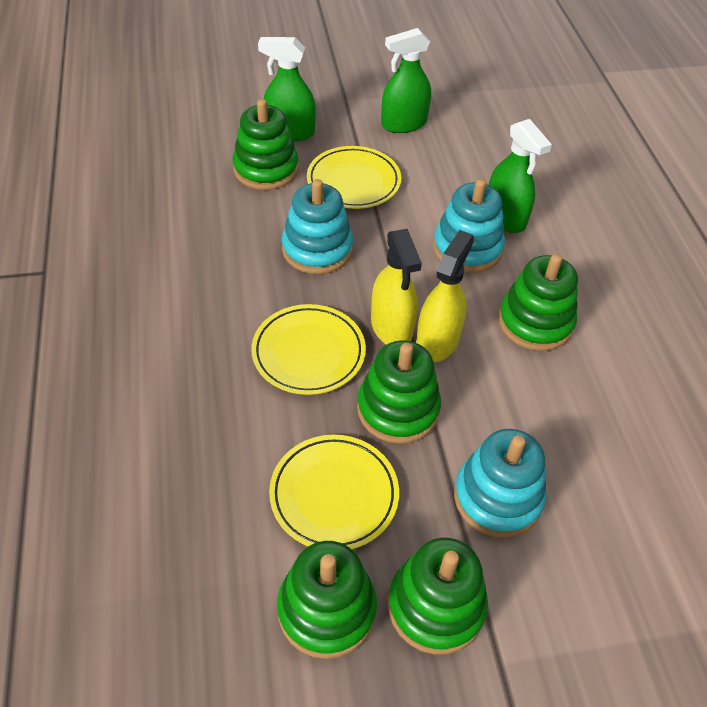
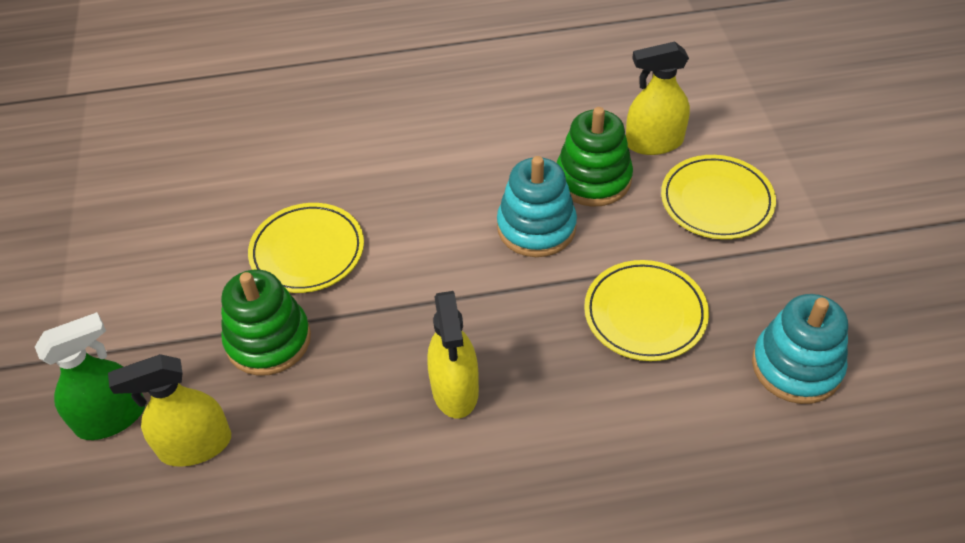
green spray bottle: 3 -> 1
green stacking toy: 5 -> 2
turquoise stacking toy: 3 -> 2
yellow spray bottle: 2 -> 3

